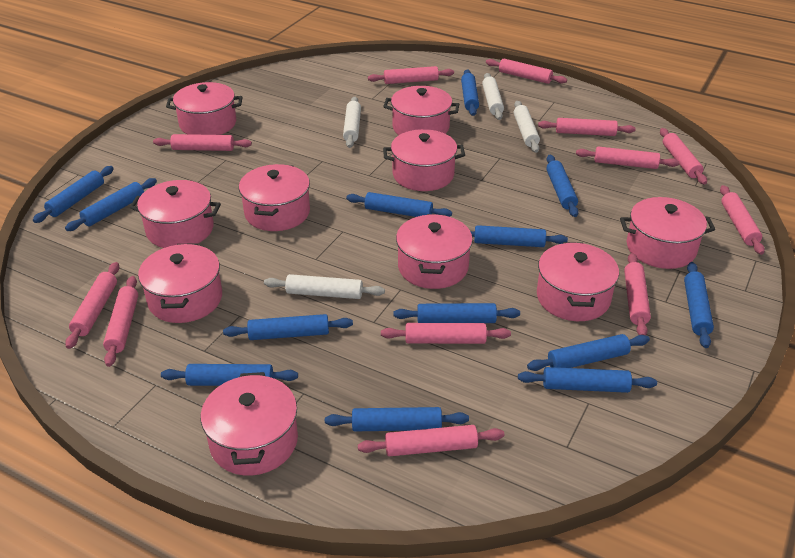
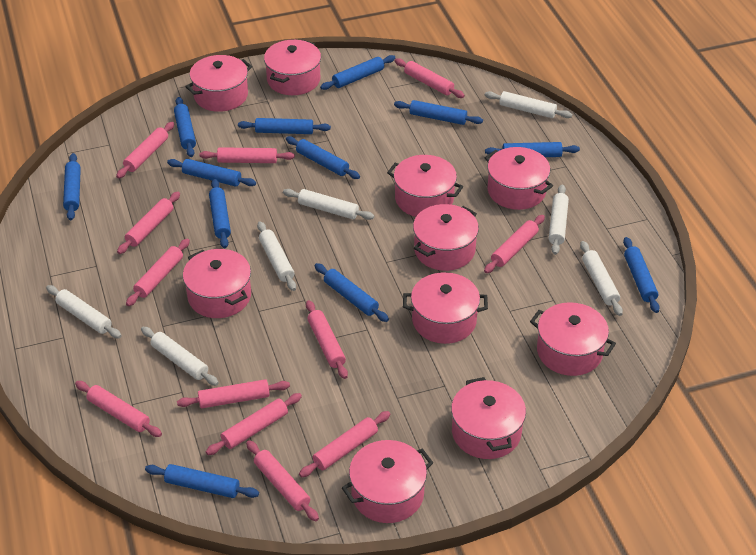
blue rolling pin: 13 -> 12
white rolling pin: 4 -> 7

